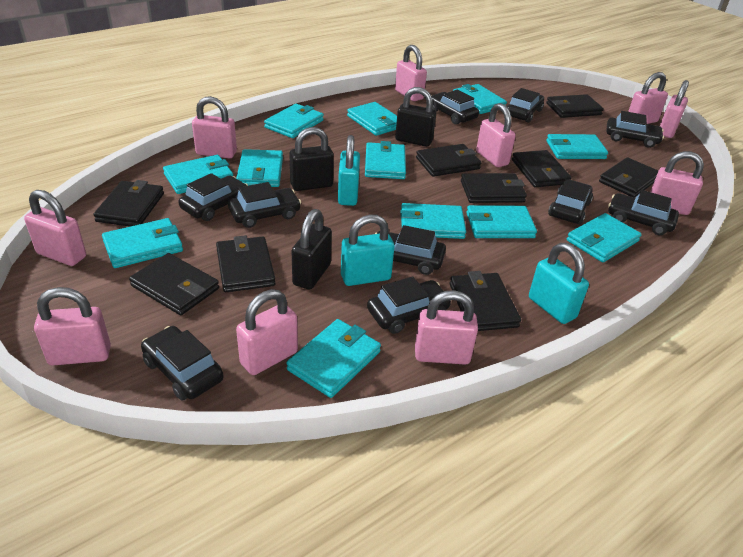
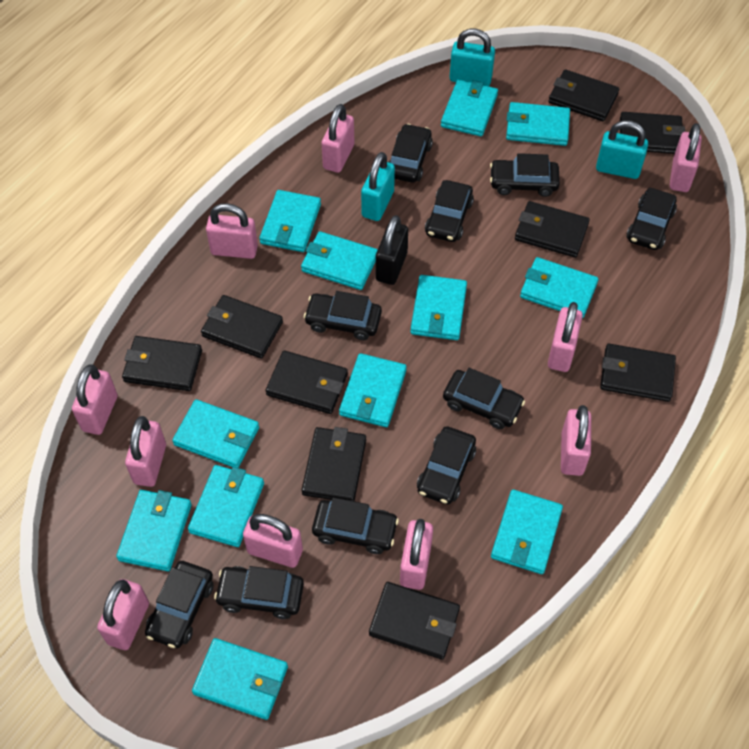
black padlock: 3 -> 1

